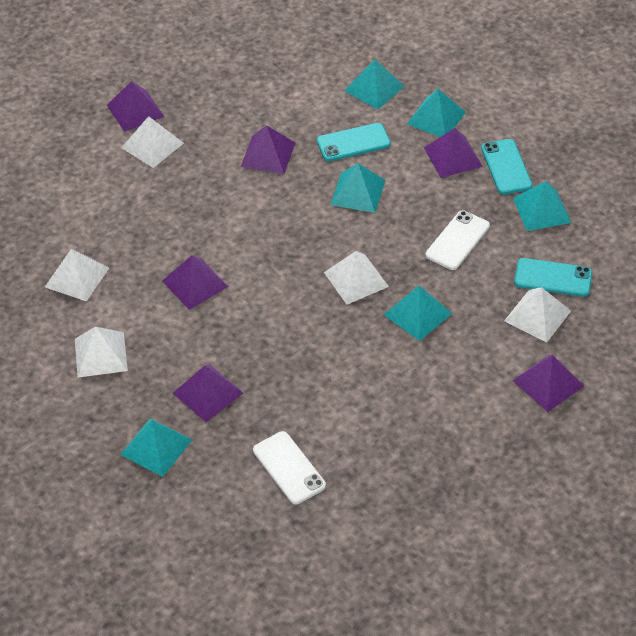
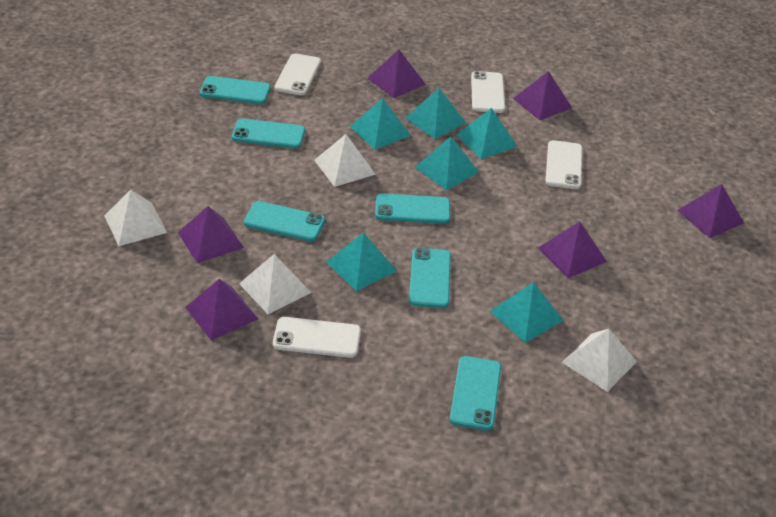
turquoise phone: 3 -> 6
white phone: 2 -> 4
white pyramid: 5 -> 4

